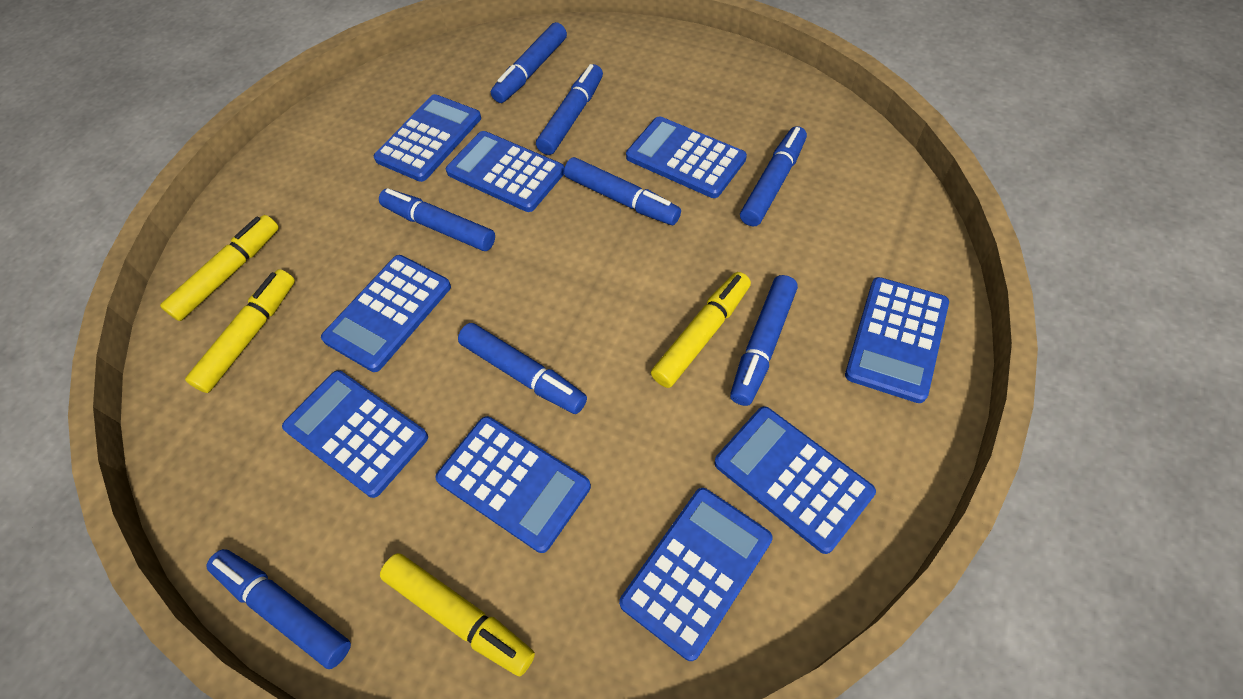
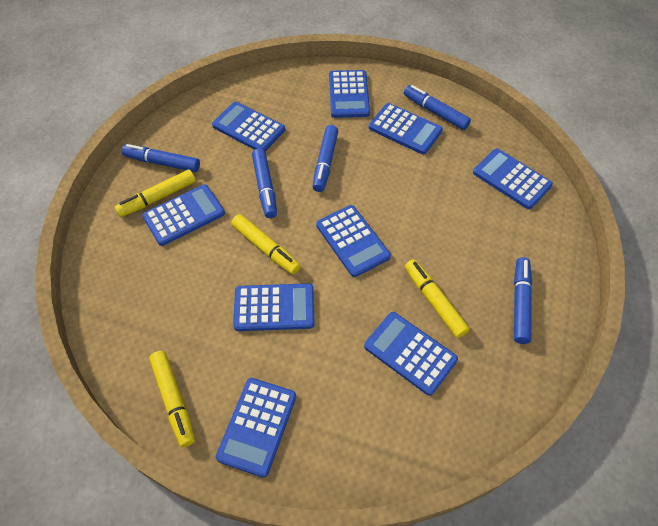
blue marker: 8 -> 5

